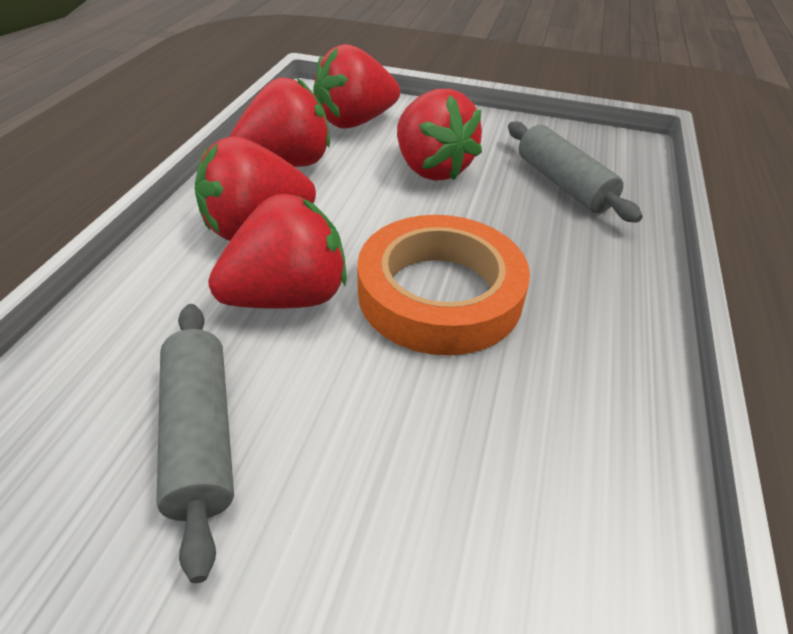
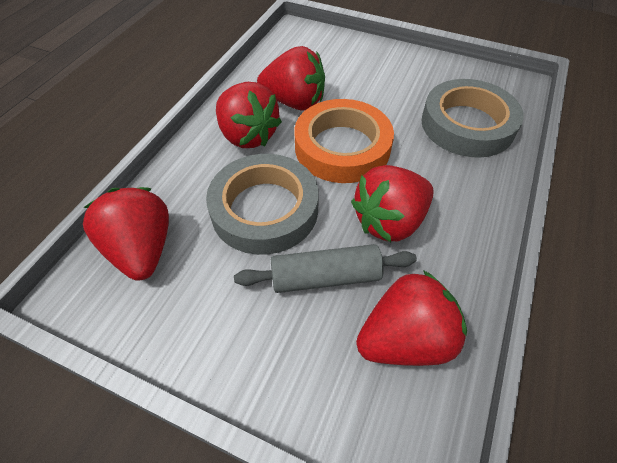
grey rolling pin: 2 -> 1
grey tape: 0 -> 2

